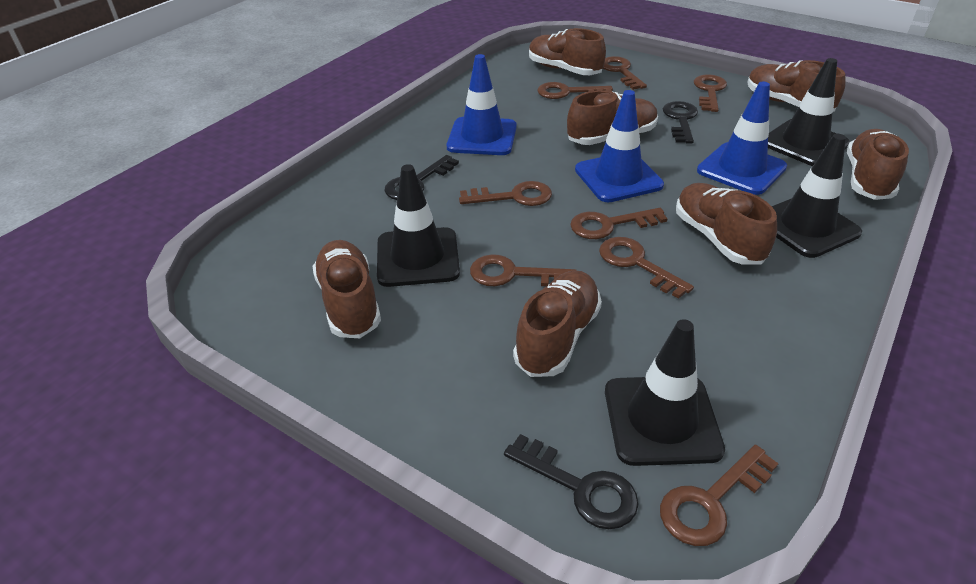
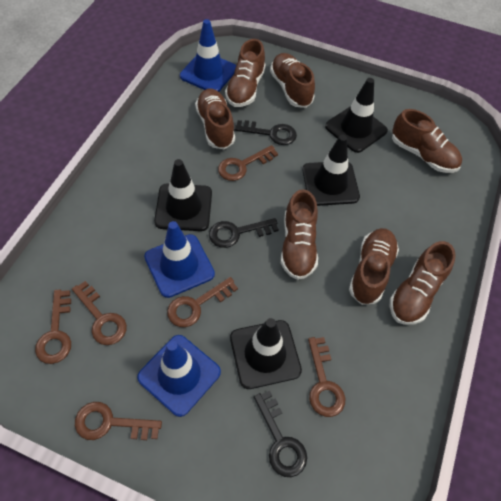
brown key: 8 -> 6

